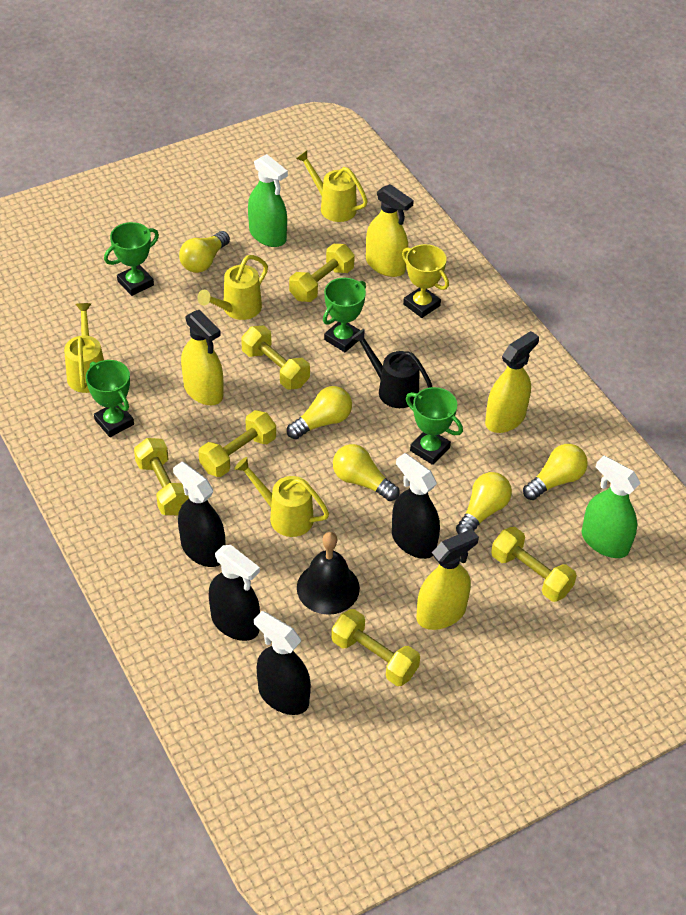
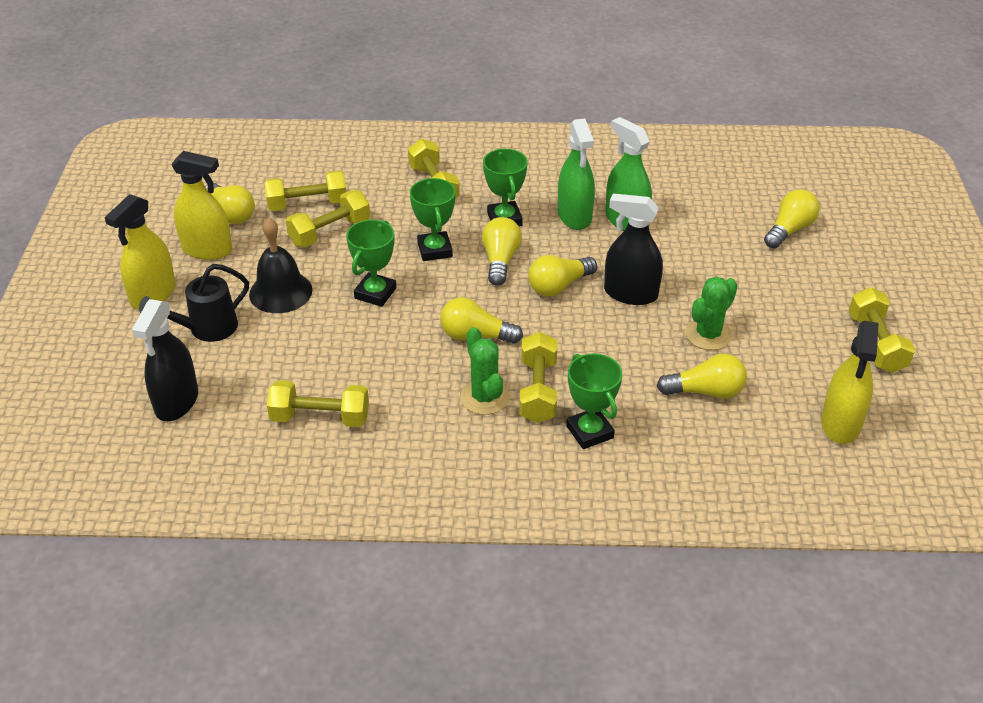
black spray bottle: 4 -> 2
green cactus: 0 -> 2
yellow light bulb: 5 -> 6
yellow spray bottle: 4 -> 3
yellow trophy: 1 -> 0
yellow watering can: 4 -> 0

